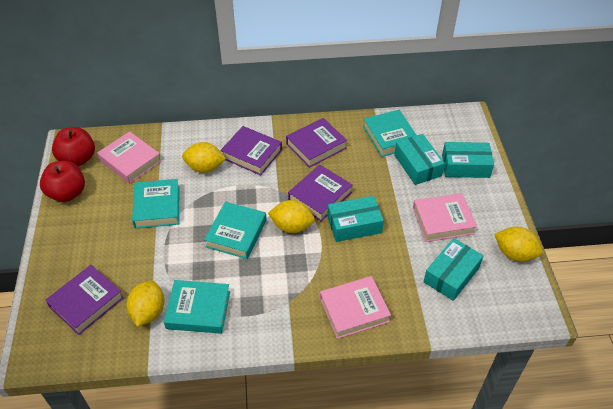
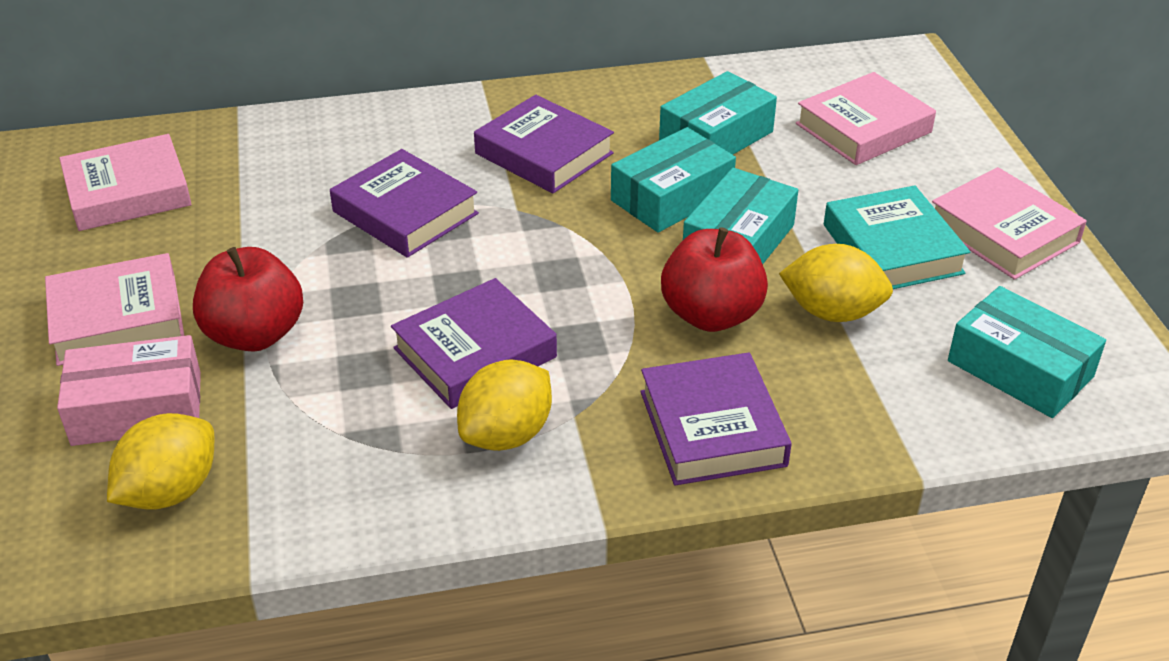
pink book: 3 -> 4
pink box: 0 -> 1
turquoise book: 4 -> 1
yellow lemon: 4 -> 3

